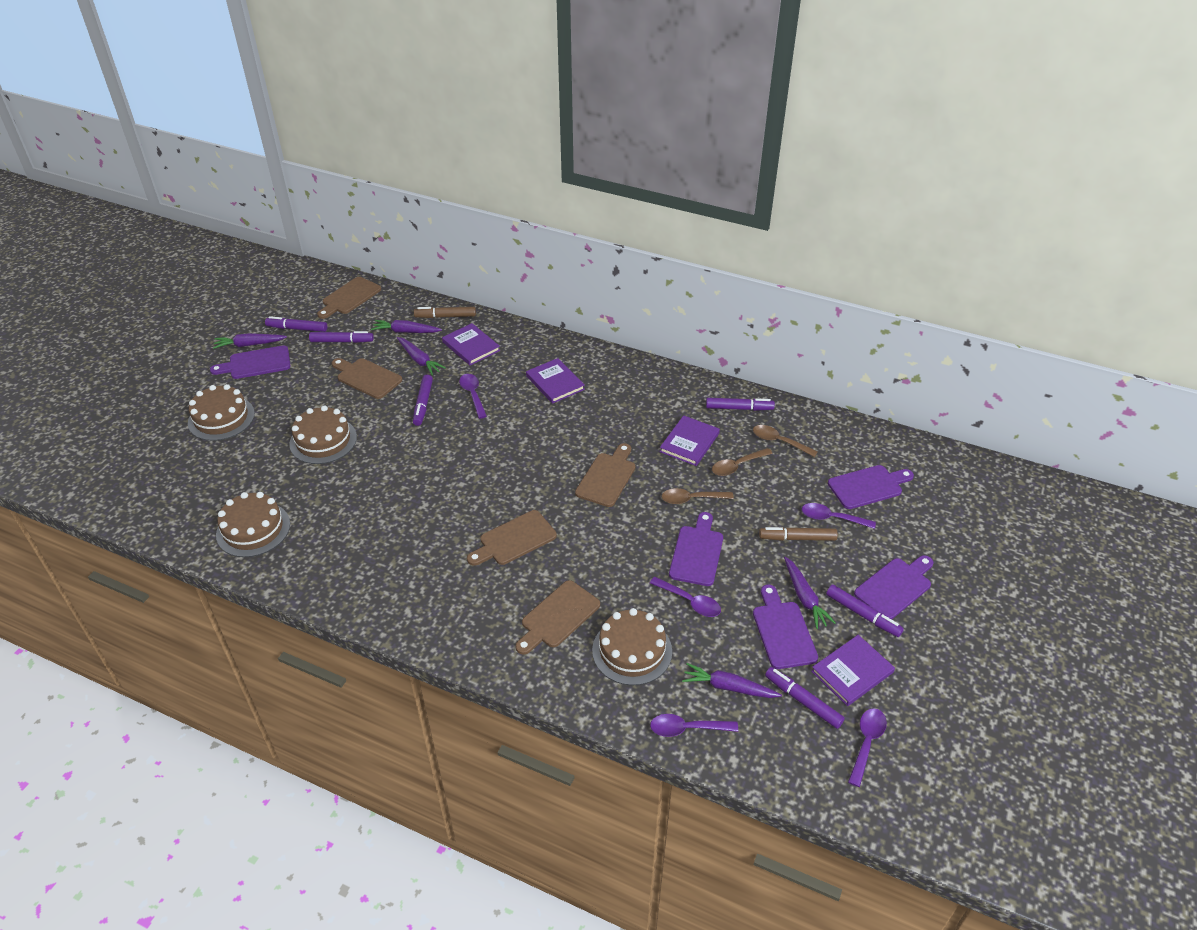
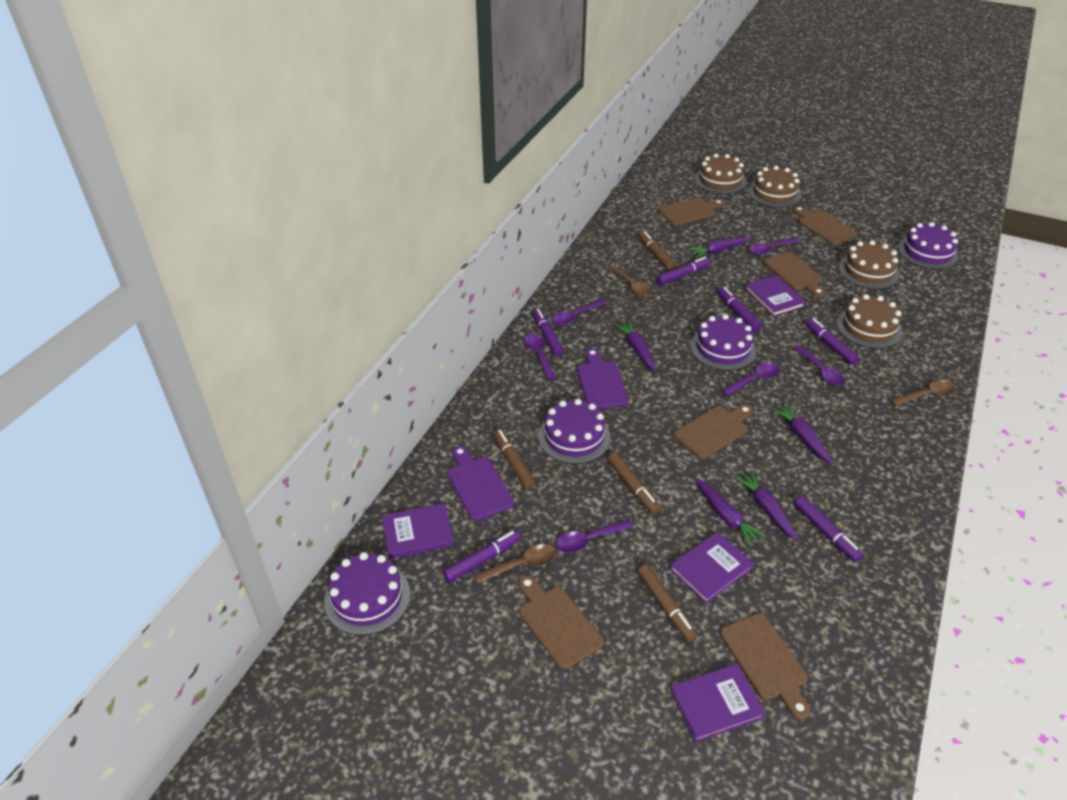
brown cutting board: 5 -> 6
brown marker: 2 -> 4
purple cake: 0 -> 4
purple cutting board: 5 -> 2
purple spoon: 5 -> 6

